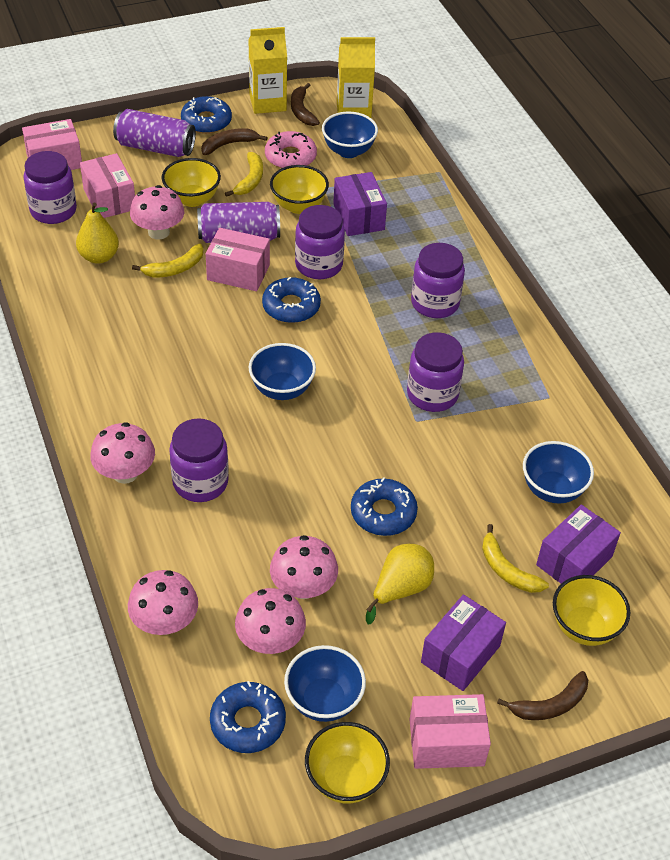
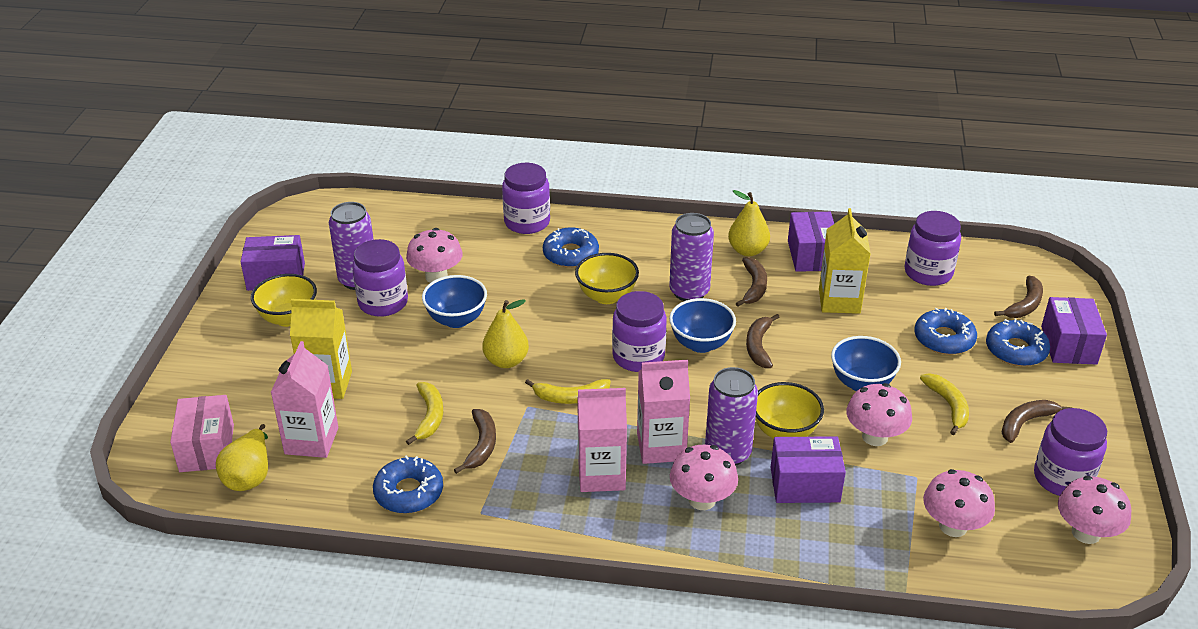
blue bowl: 4 -> 3
brown banana: 3 -> 5
pink box: 4 -> 1
pink carton: 0 -> 3
pink donut: 1 -> 0
purple box: 3 -> 4
purple can: 2 -> 3
yellow bowl: 4 -> 3
yellow pear: 2 -> 3

